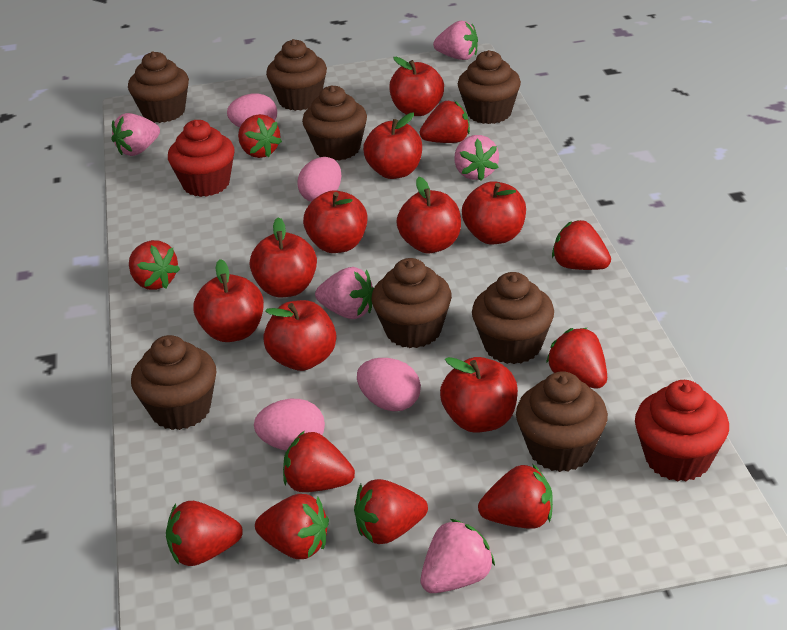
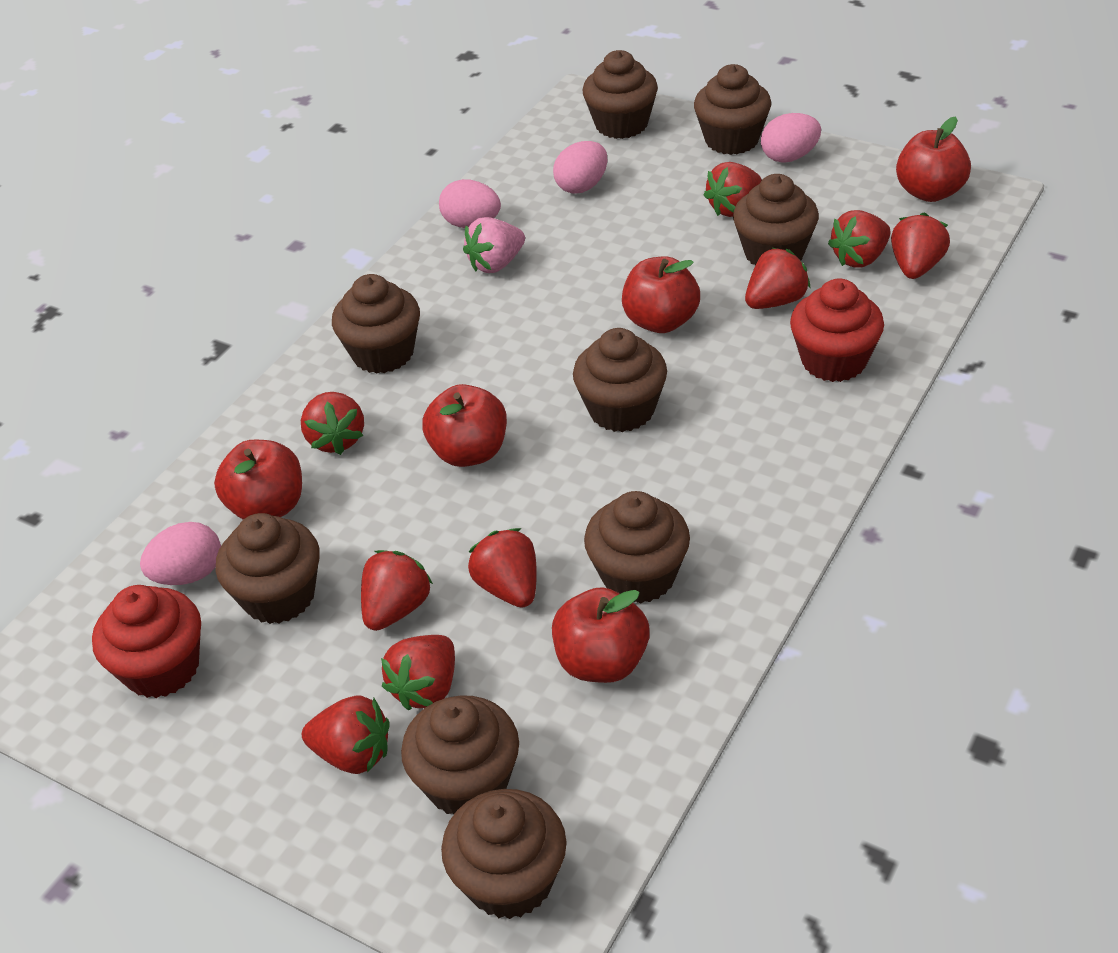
brown cupcake: 8 -> 9
pink strawberry: 5 -> 1
red apple: 9 -> 5
red strawberry: 10 -> 9

